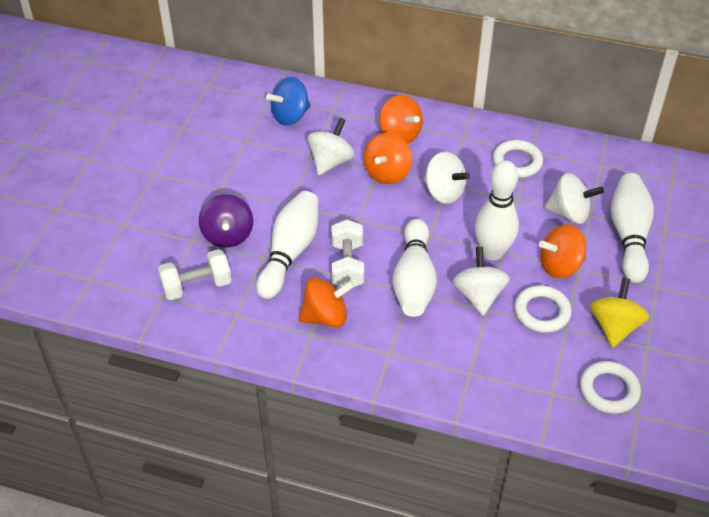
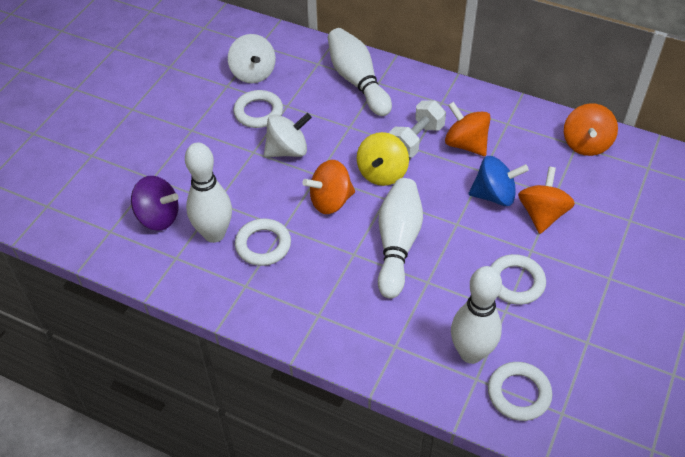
white dumbbell: 2 -> 1
white ring: 3 -> 4
white spinning top: 4 -> 2

